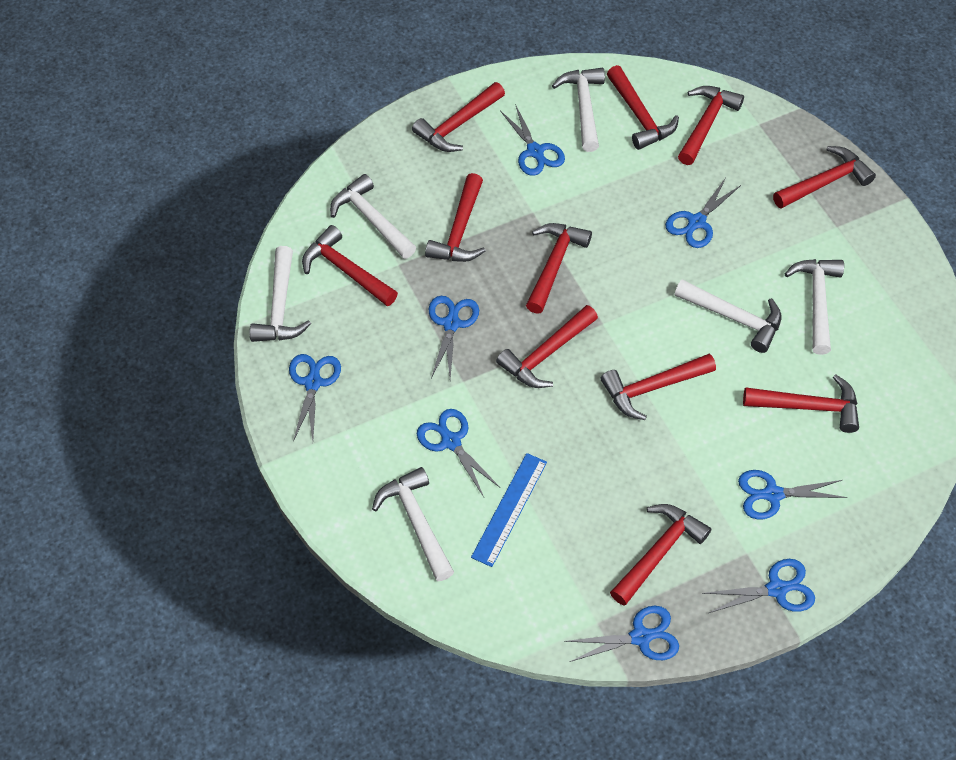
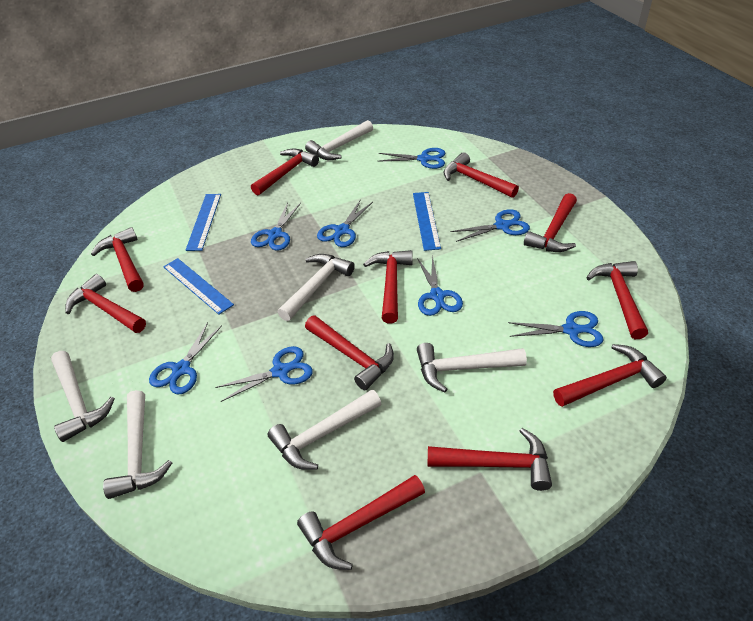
blue ruler: 1 -> 3

